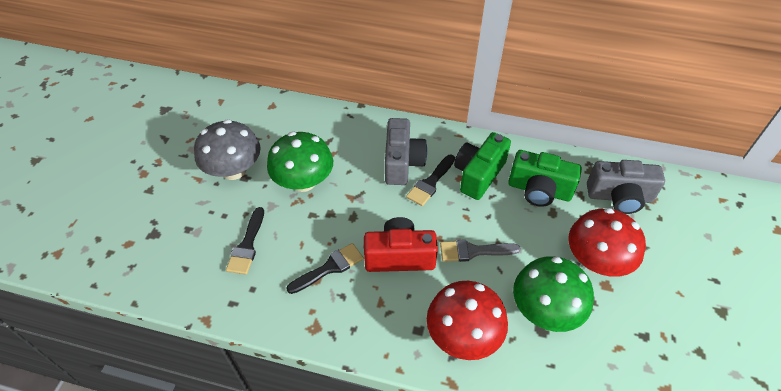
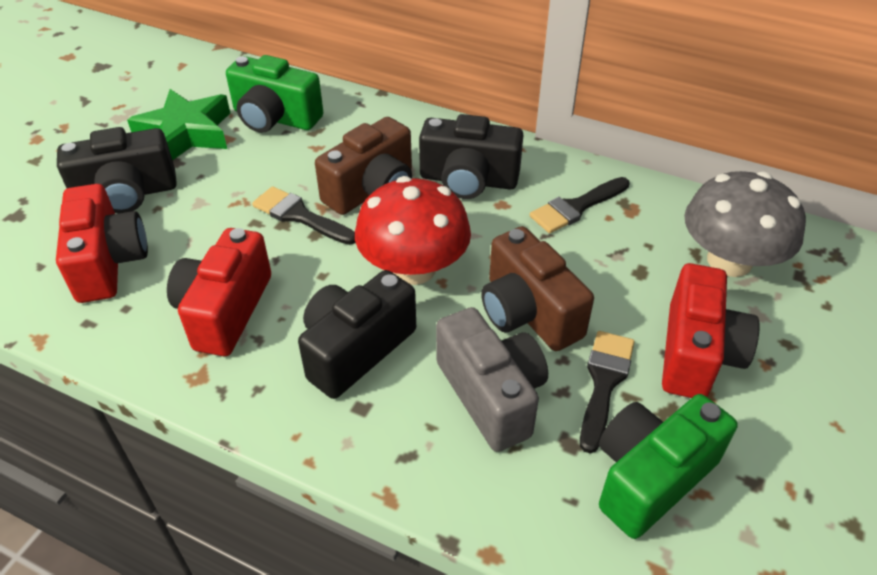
black camera: 0 -> 3
brown camera: 0 -> 2
green mushroom: 2 -> 0
green star: 0 -> 1
grey brush: 1 -> 0
grey camera: 2 -> 1
red camera: 1 -> 3
red mushroom: 2 -> 1

